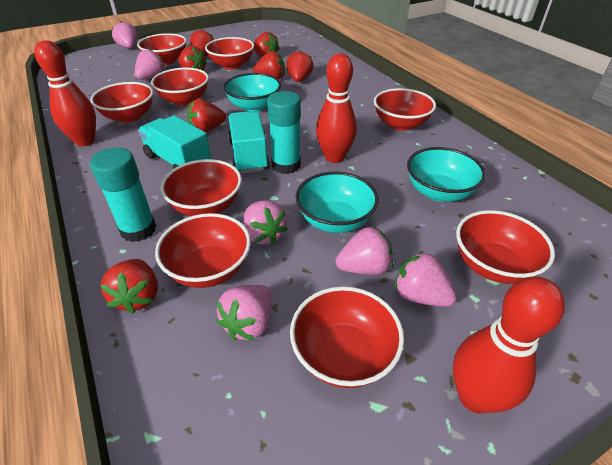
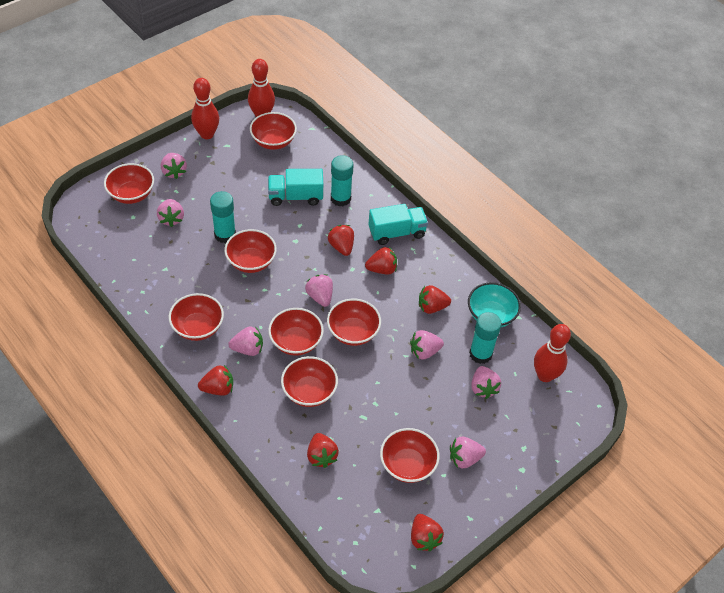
pink strawberry: 6 -> 7
red bowl: 9 -> 8
red strawberry: 7 -> 6
turquoise bowl: 3 -> 1
turquoise glue stick: 2 -> 3

